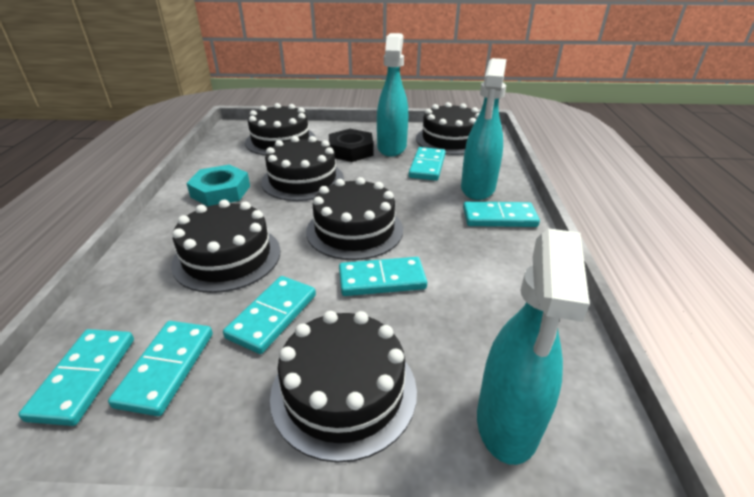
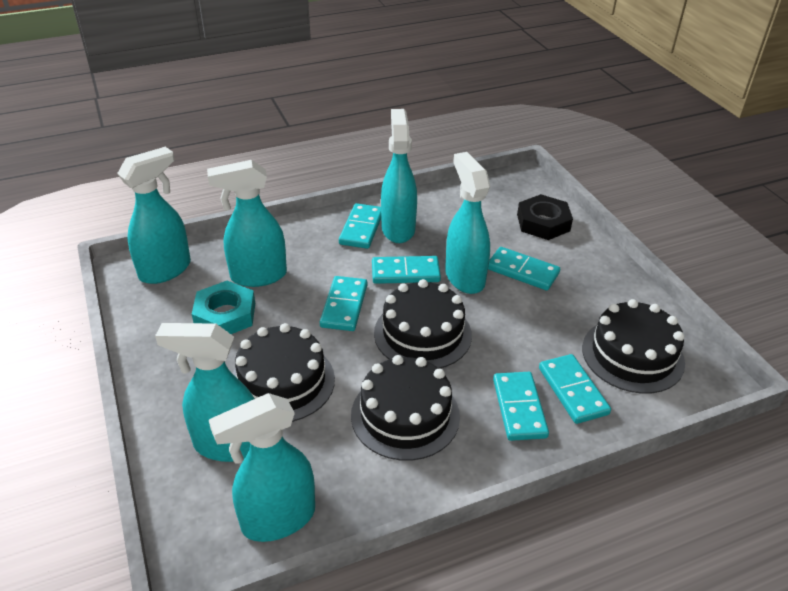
black cake: 6 -> 4
turquoise spray bottle: 3 -> 6

